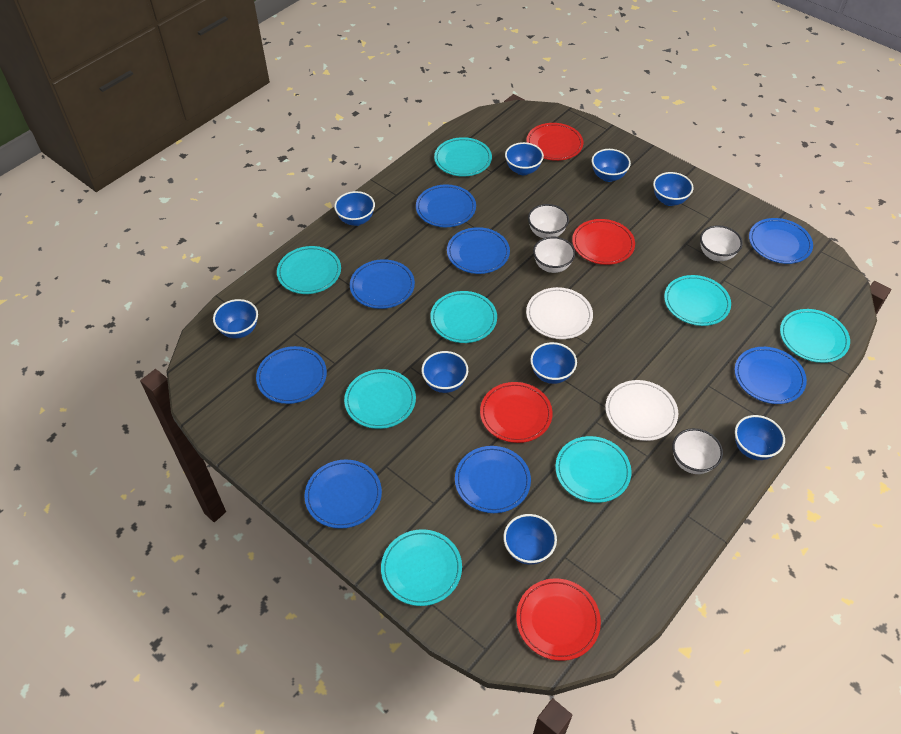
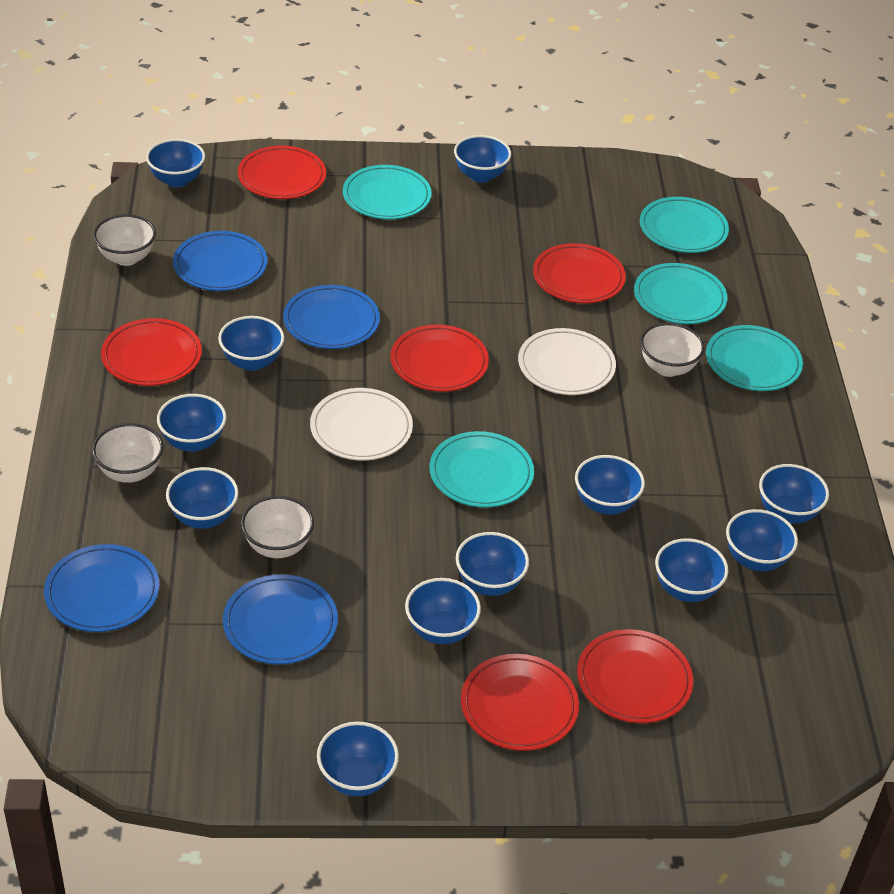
blue bowl: 9 -> 12
blue plate: 8 -> 4
red plate: 4 -> 6
turquoise plate: 8 -> 5

